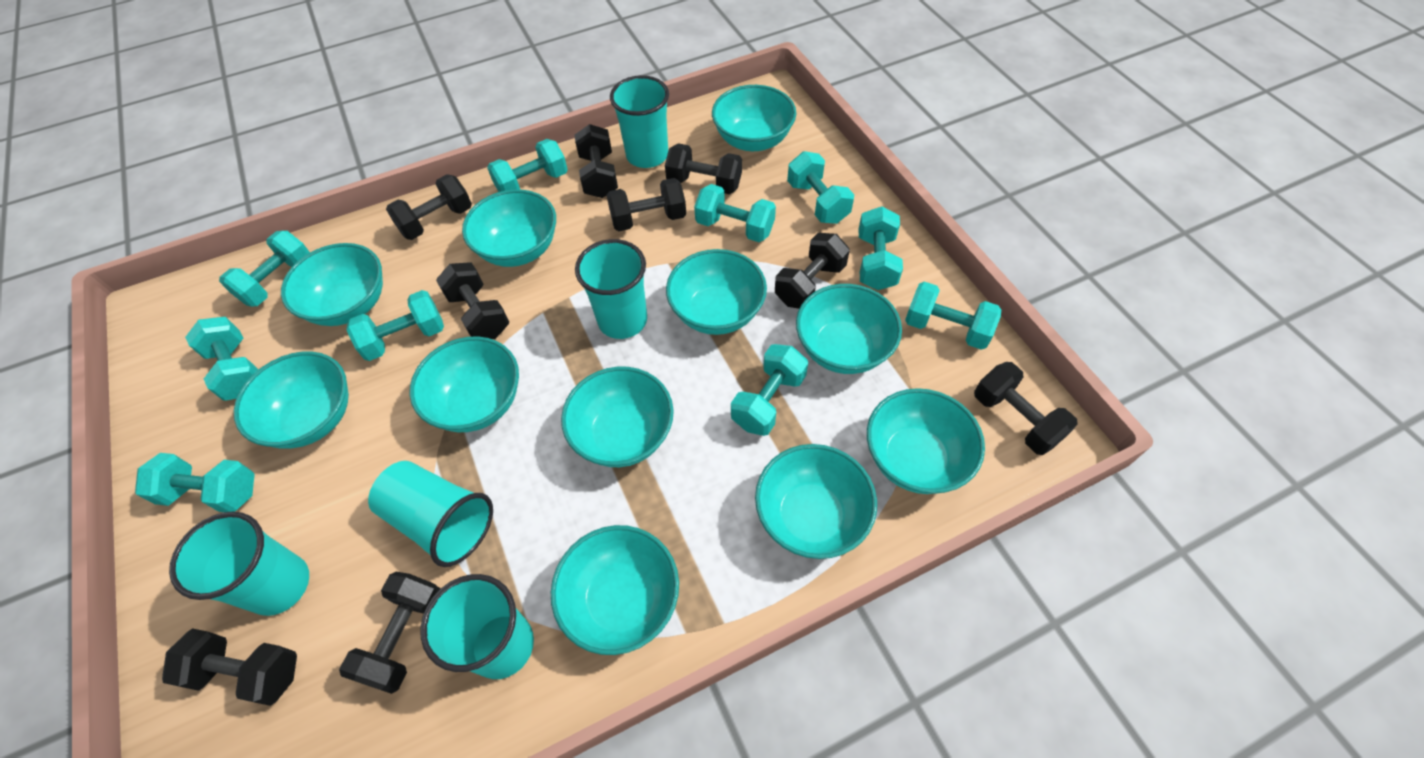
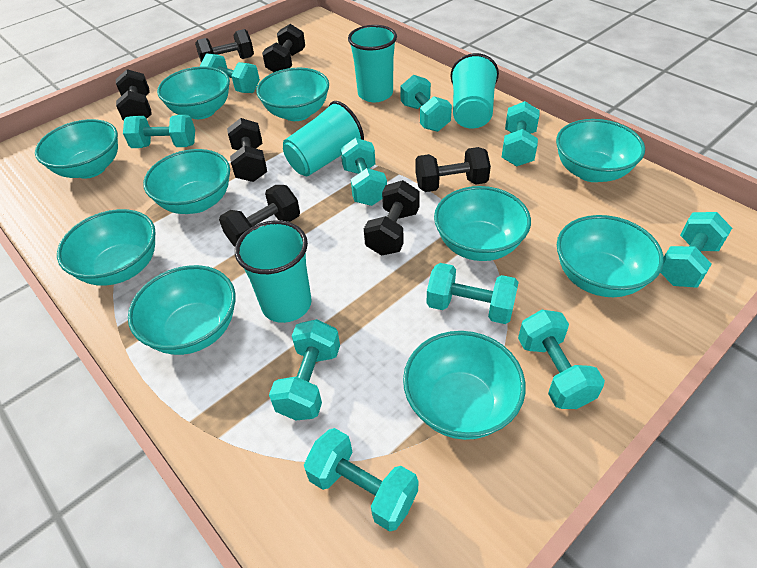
black dumbbell: 9 -> 7
turquoise bowl: 11 -> 10
turquoise cup: 5 -> 4

